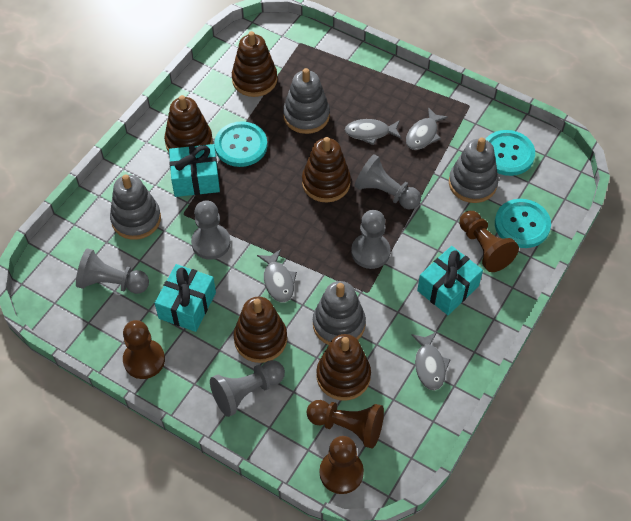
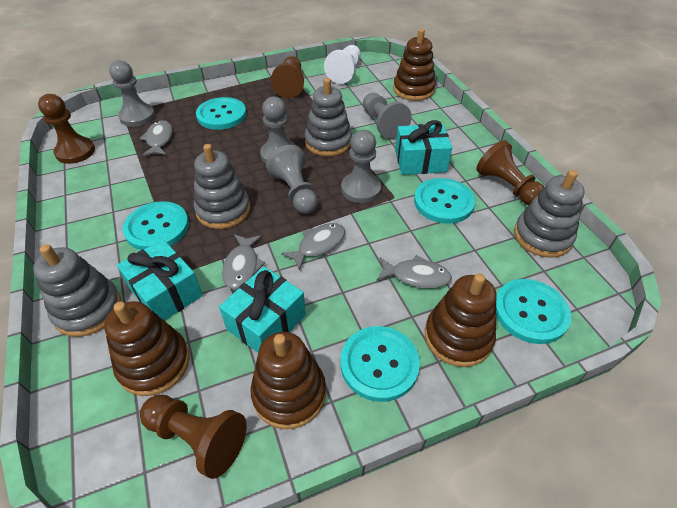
brown stacking toy: 5 -> 4
turquoise button: 3 -> 5
white pawn: 0 -> 1

